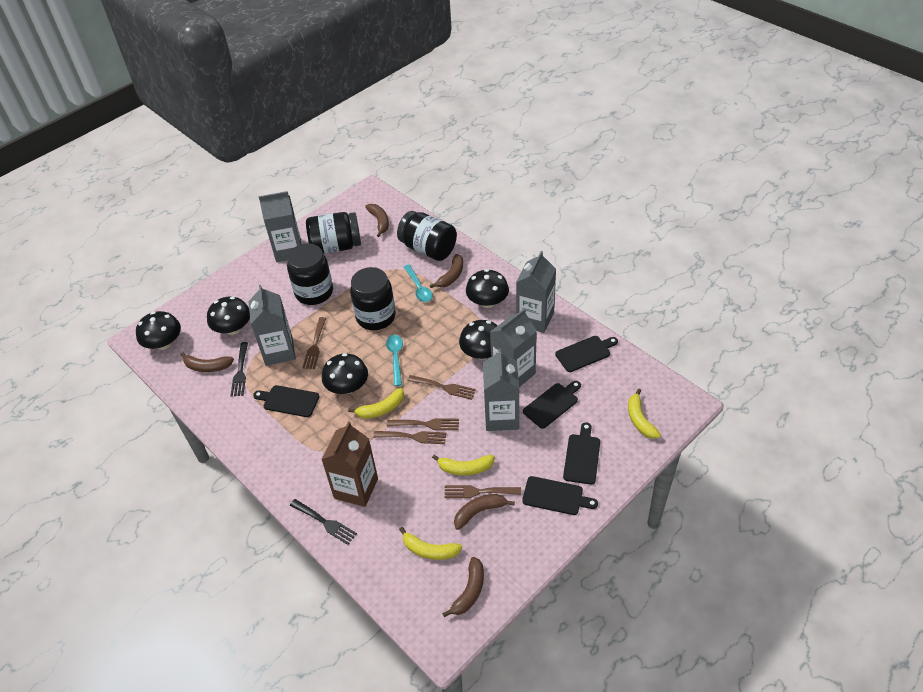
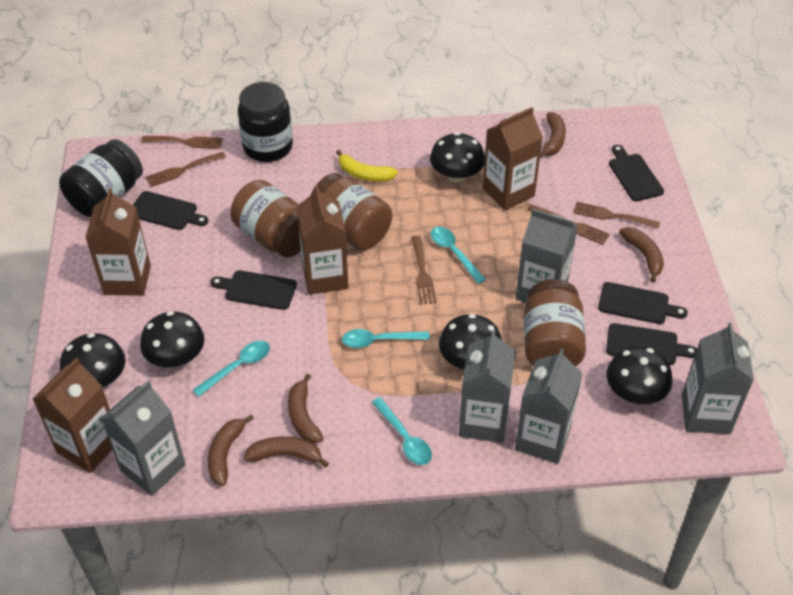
black fork: 2 -> 0
black jar: 4 -> 2
brown carton: 1 -> 4
brown jar: 0 -> 3
turquoise spoon: 2 -> 4
yellow banana: 4 -> 1

